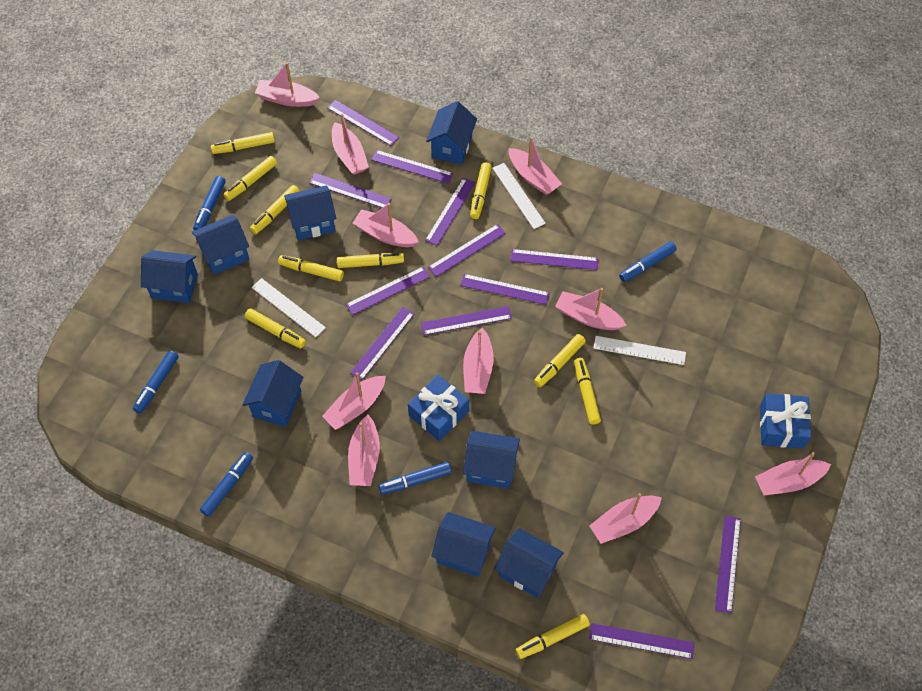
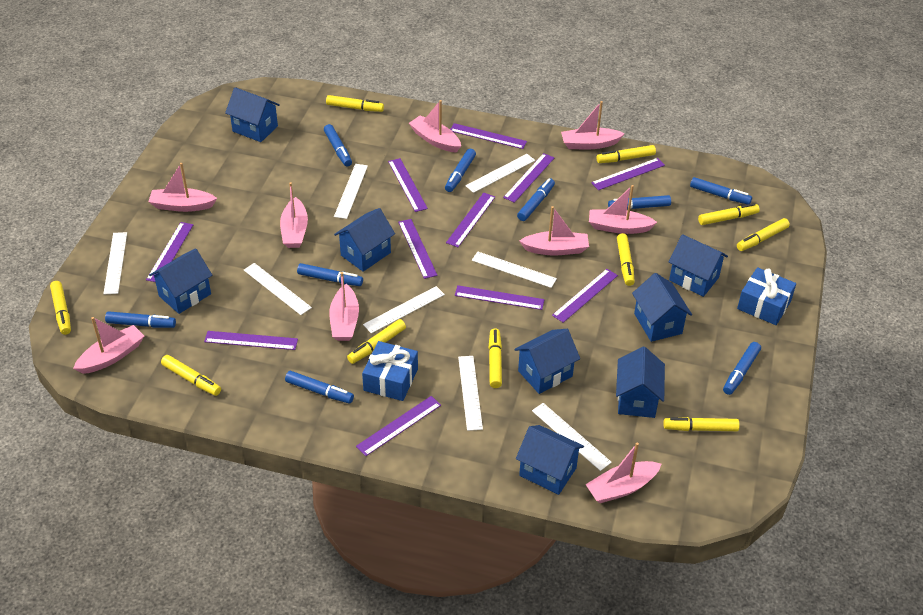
blue marker: 5 -> 9
pink boat: 10 -> 9
purple ruler: 12 -> 11
white ruler: 3 -> 8

